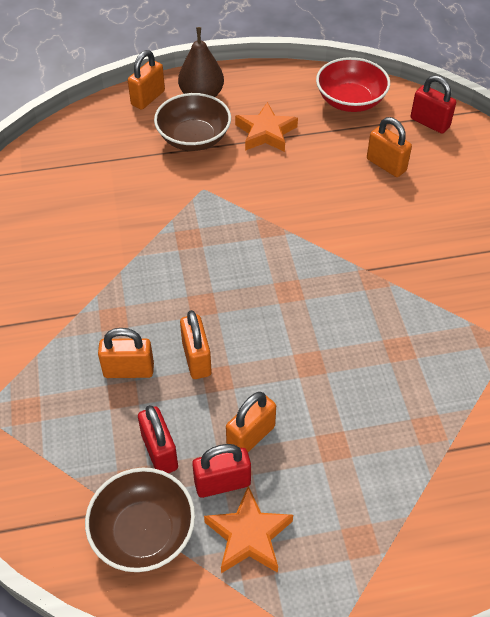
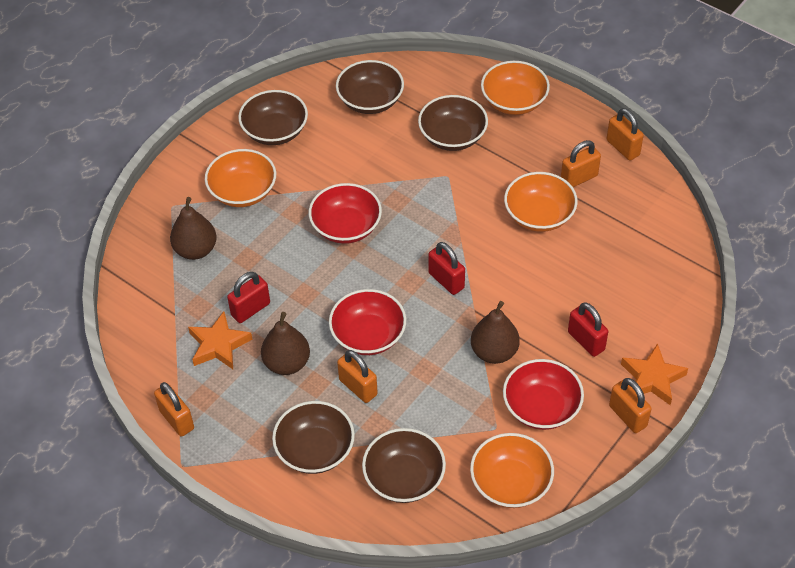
brown bowl: 2 -> 5
brown pear: 1 -> 3
orange bowl: 0 -> 4
red bowl: 1 -> 3

